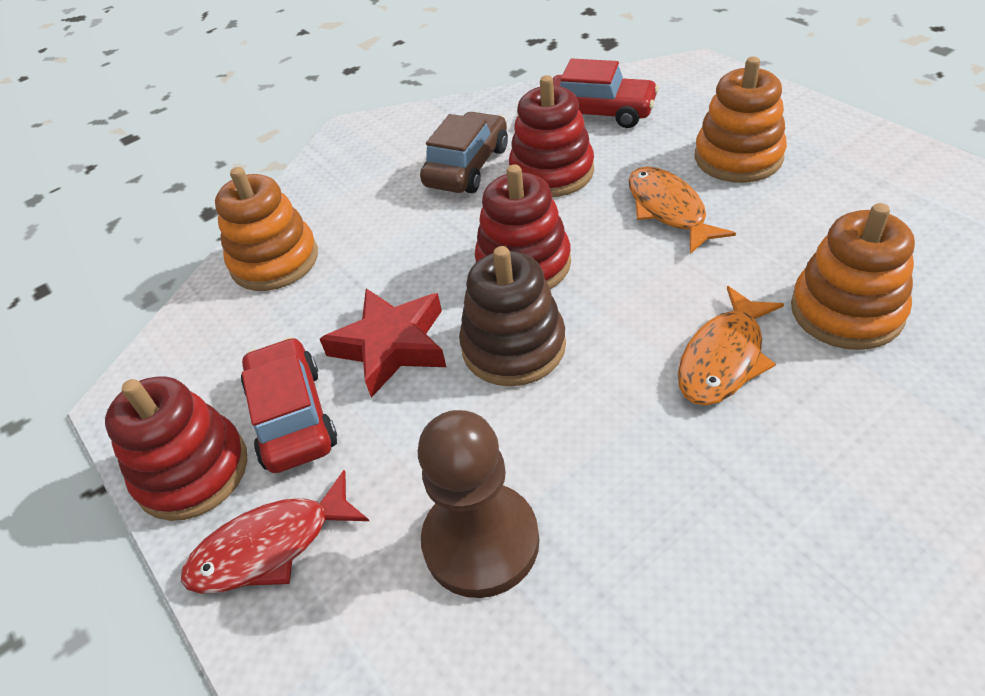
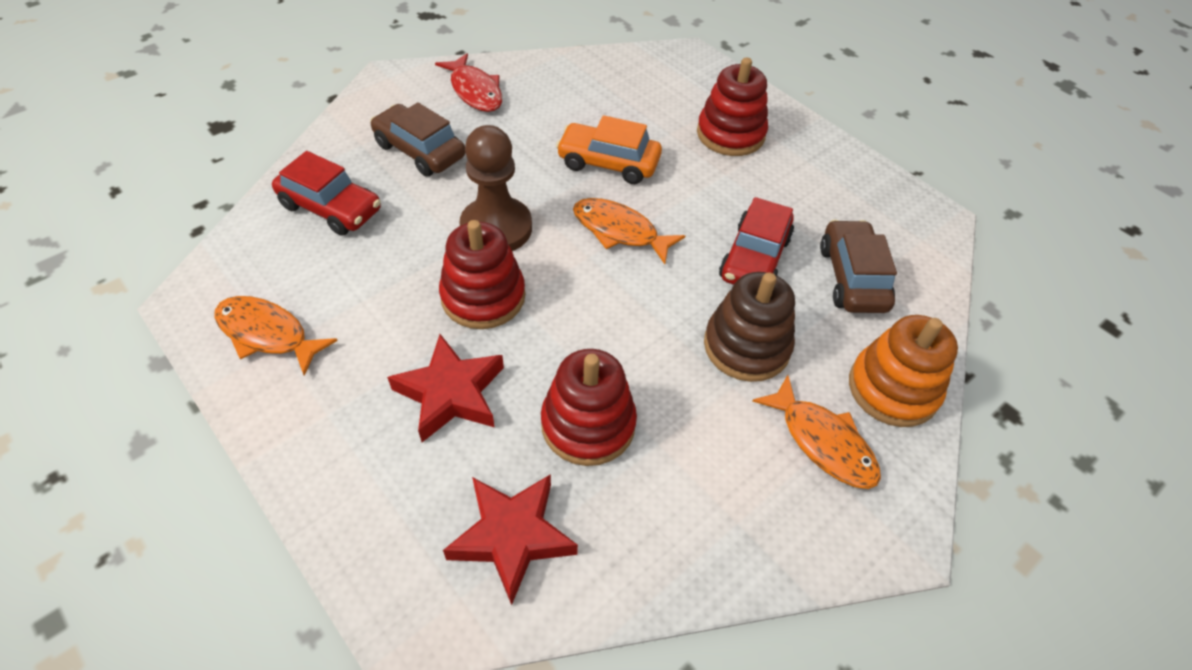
brown car: 1 -> 2
orange car: 0 -> 1
orange fish: 2 -> 3
orange stacking toy: 3 -> 1
red star: 1 -> 2

